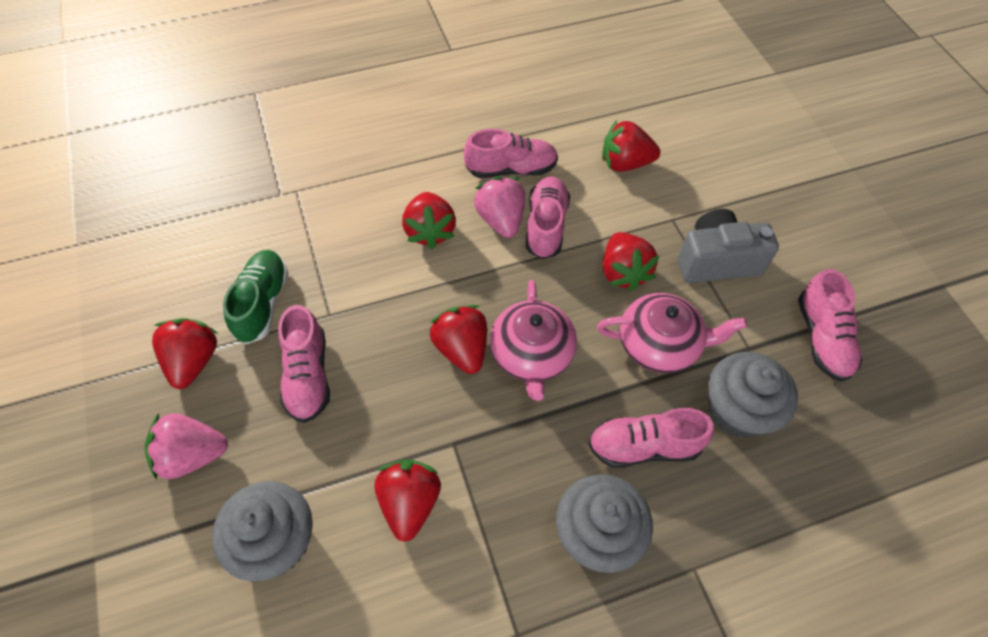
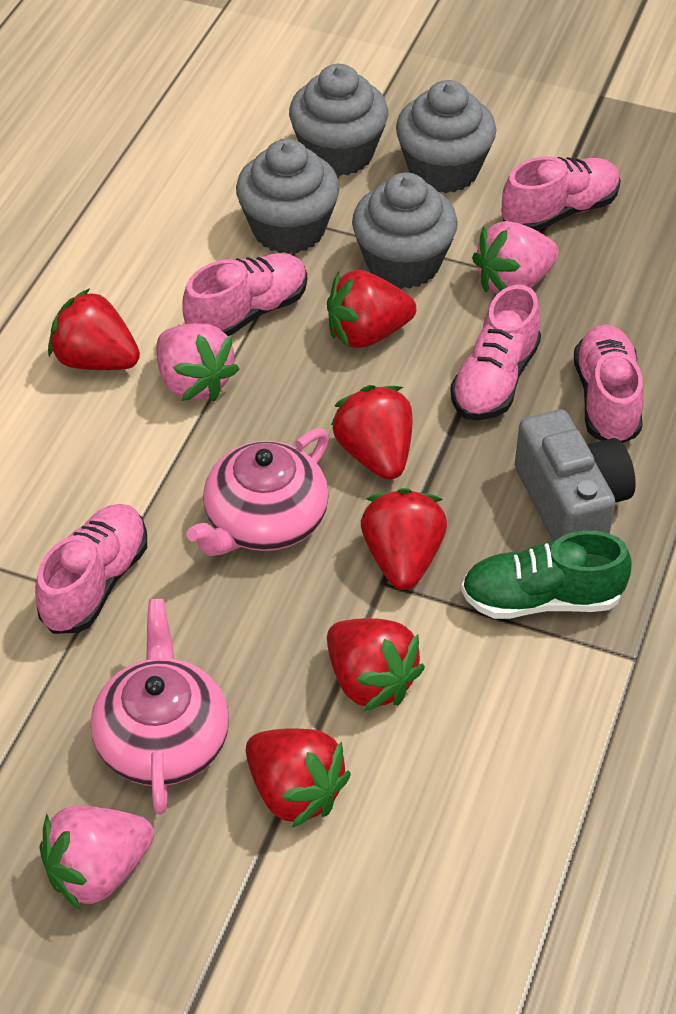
grey cupcake: 3 -> 4
pink strawberry: 2 -> 3

